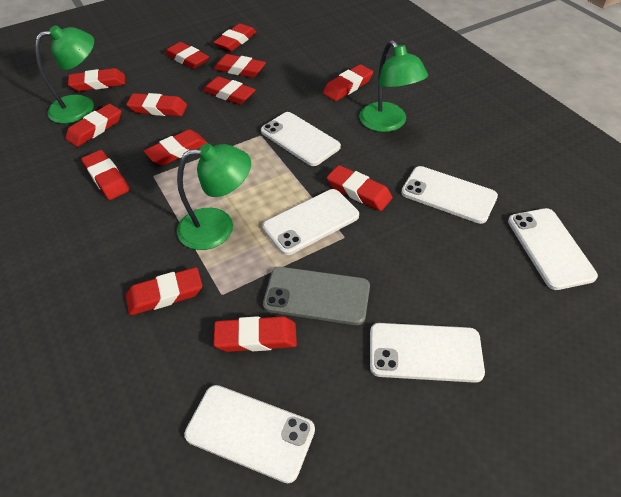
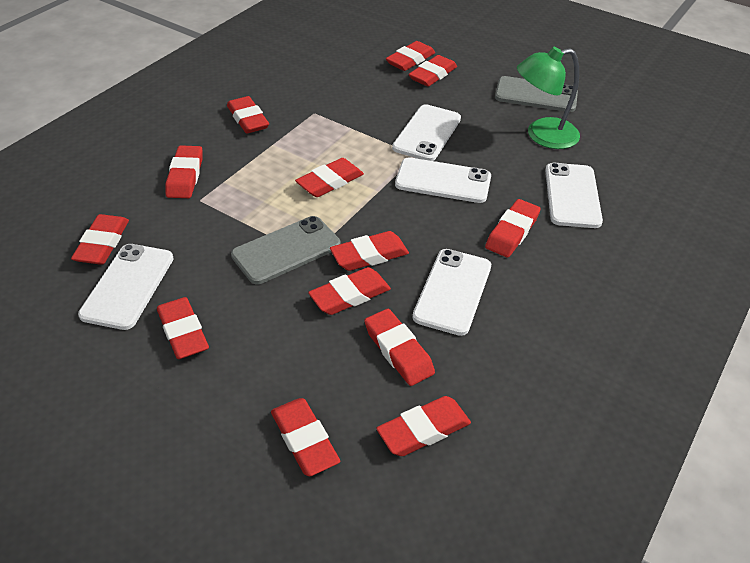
green lamp: 3 -> 1
grey phone: 1 -> 2
white phone: 6 -> 5

